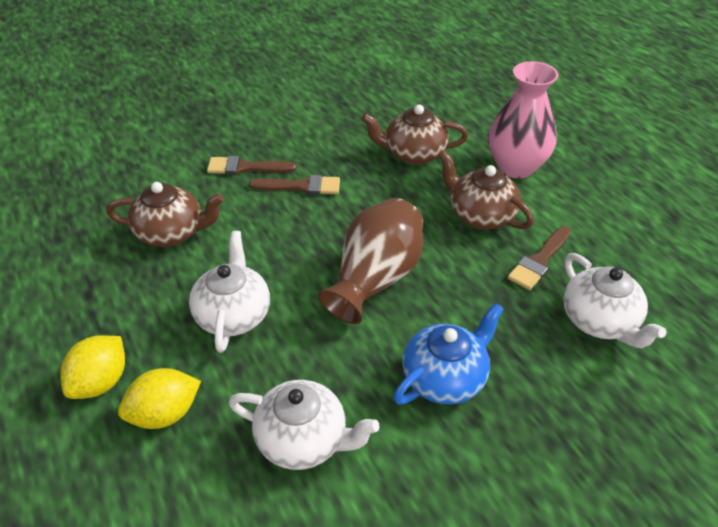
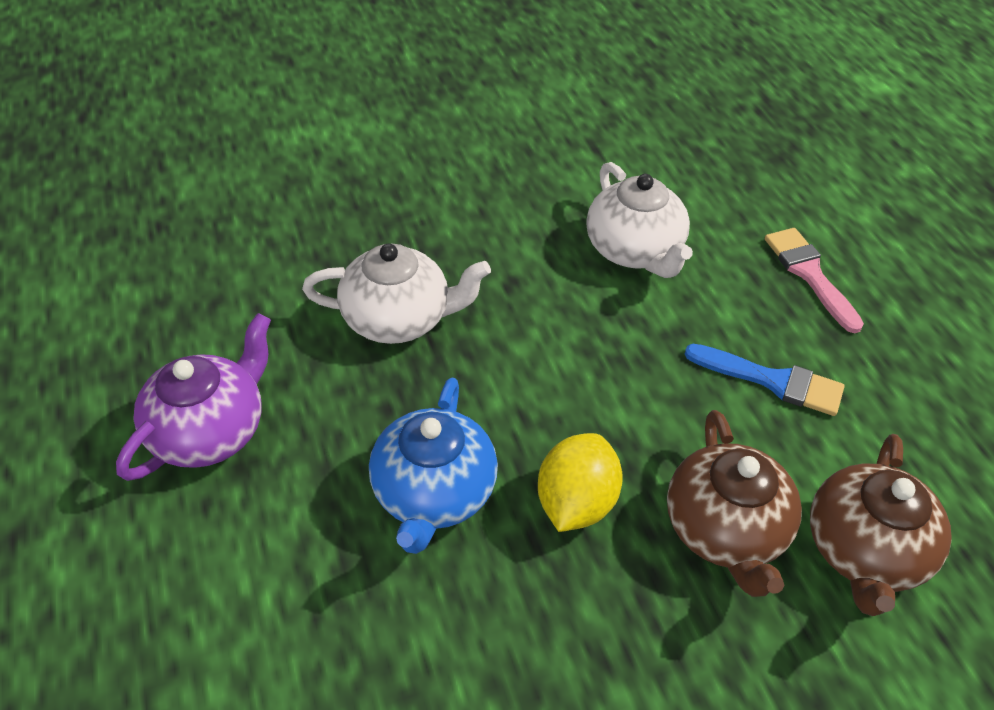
blue brush: 0 -> 1
brown brush: 3 -> 0
brown teapot: 3 -> 2
brown vase: 1 -> 0
pink brush: 0 -> 1
pink vase: 1 -> 0
purple teapot: 0 -> 1
white teapot: 3 -> 2
yellow lemon: 2 -> 1

